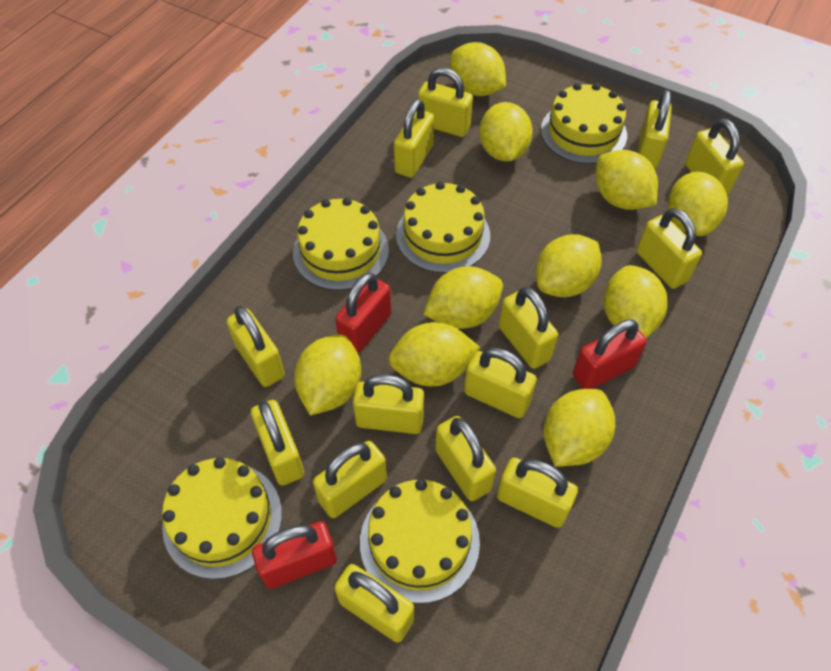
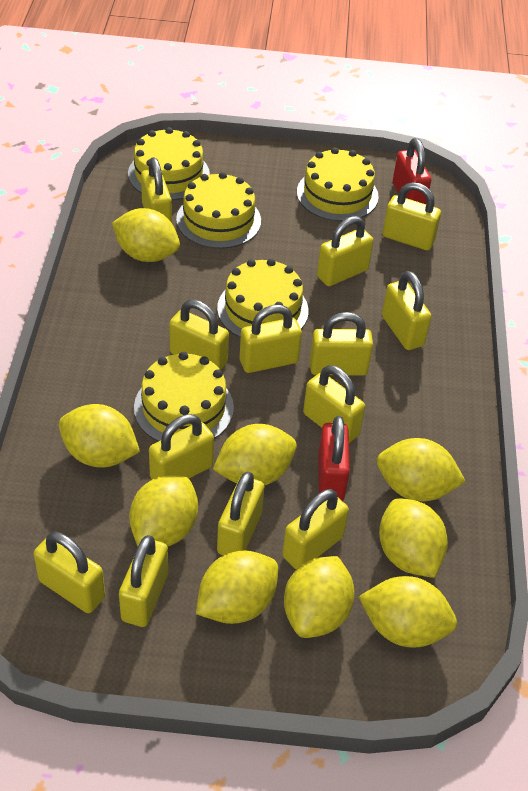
red padlock: 3 -> 2
yellow lemon: 10 -> 9
yellow padlock: 14 -> 13

